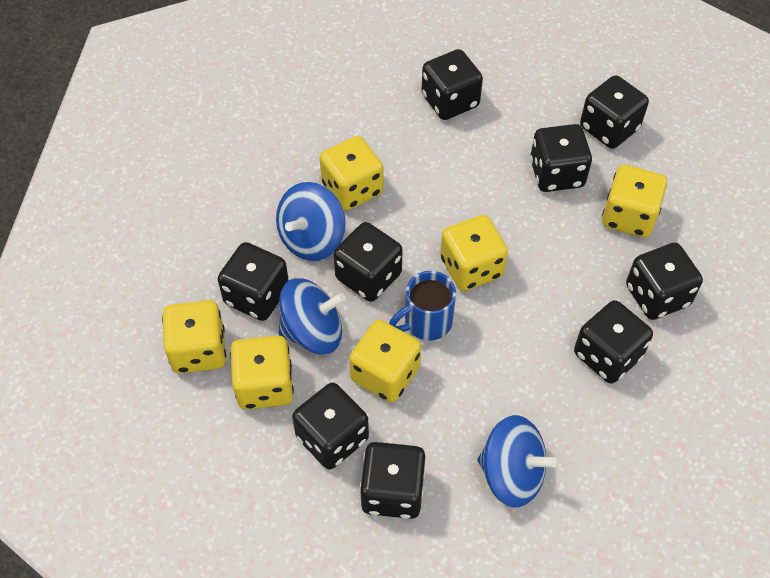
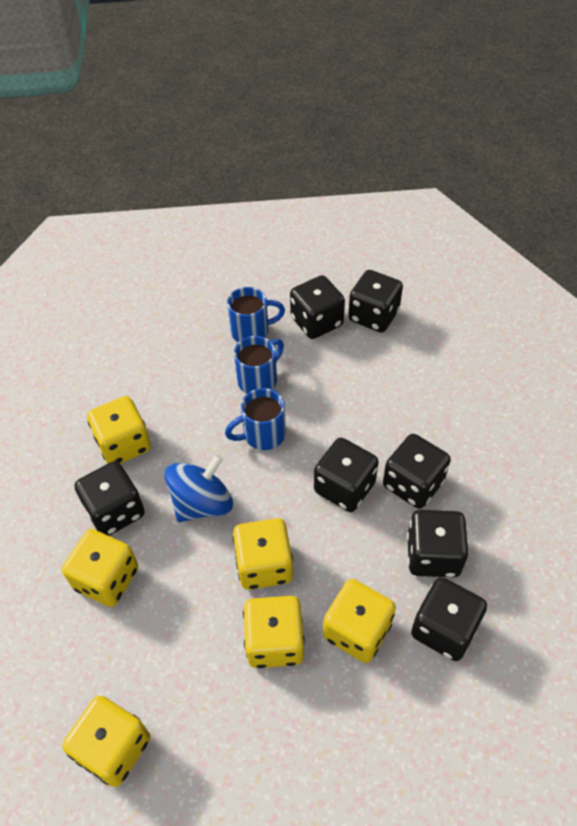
black dice: 9 -> 7
blue mug: 1 -> 3
blue spinning top: 3 -> 1

